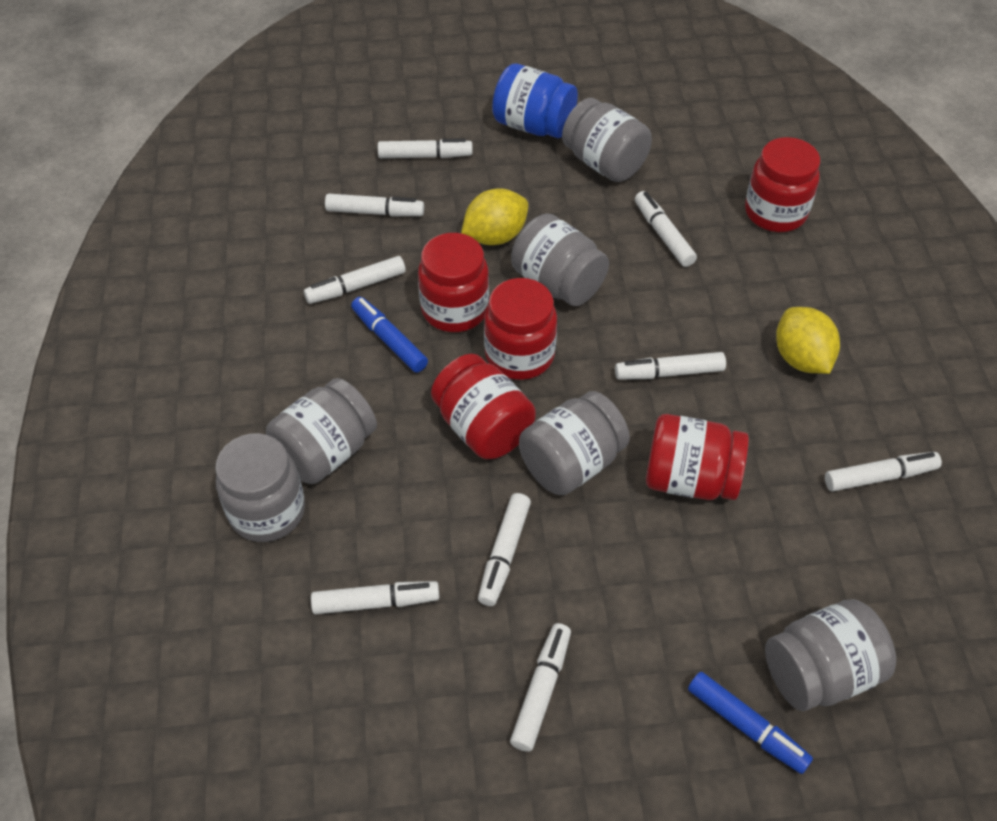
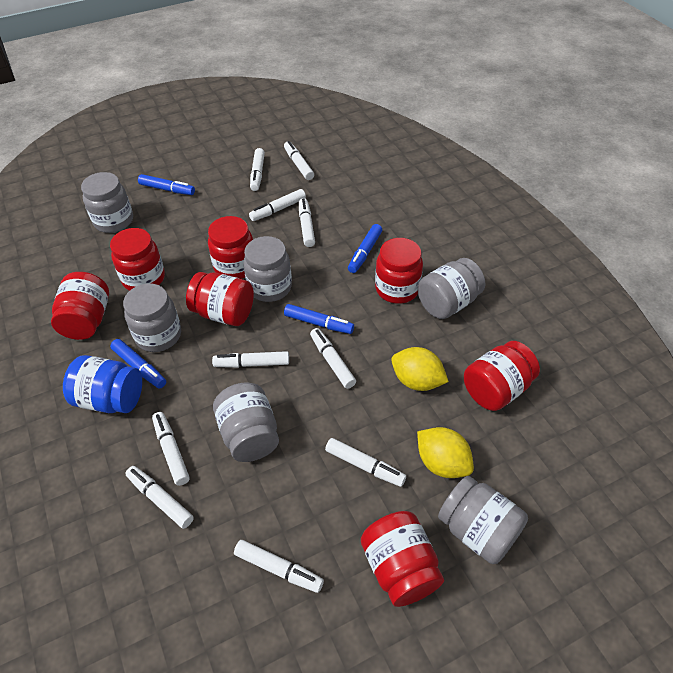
blue marker: 2 -> 4
red jar: 5 -> 7
white marker: 9 -> 10

